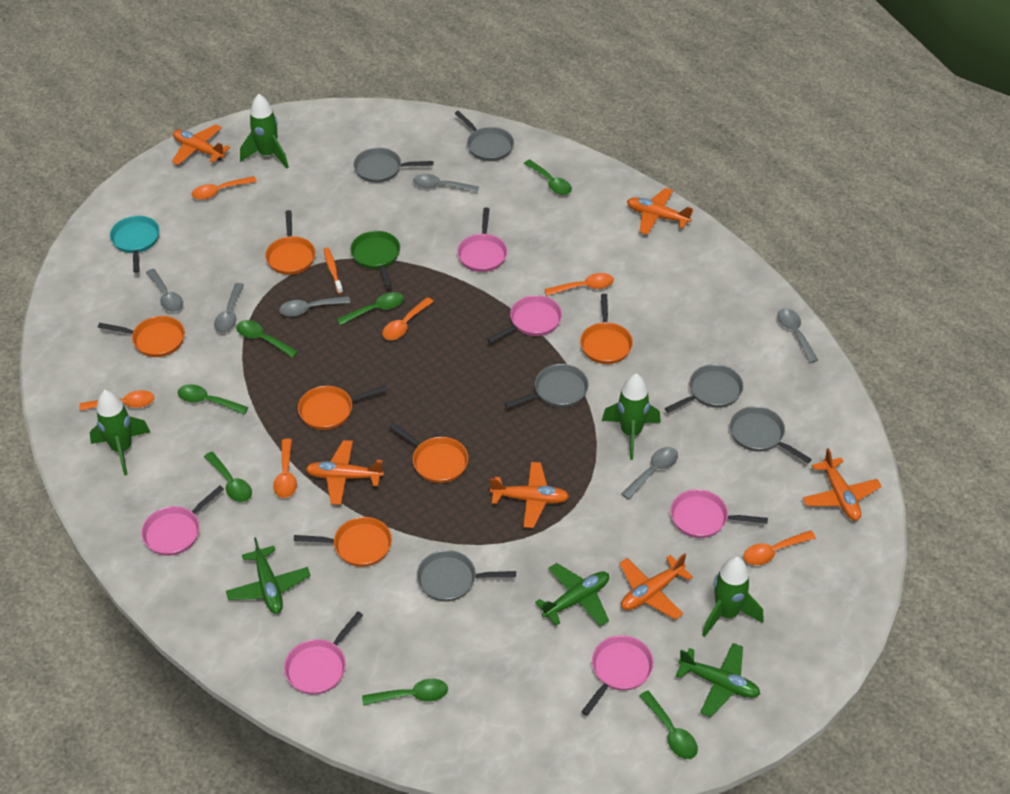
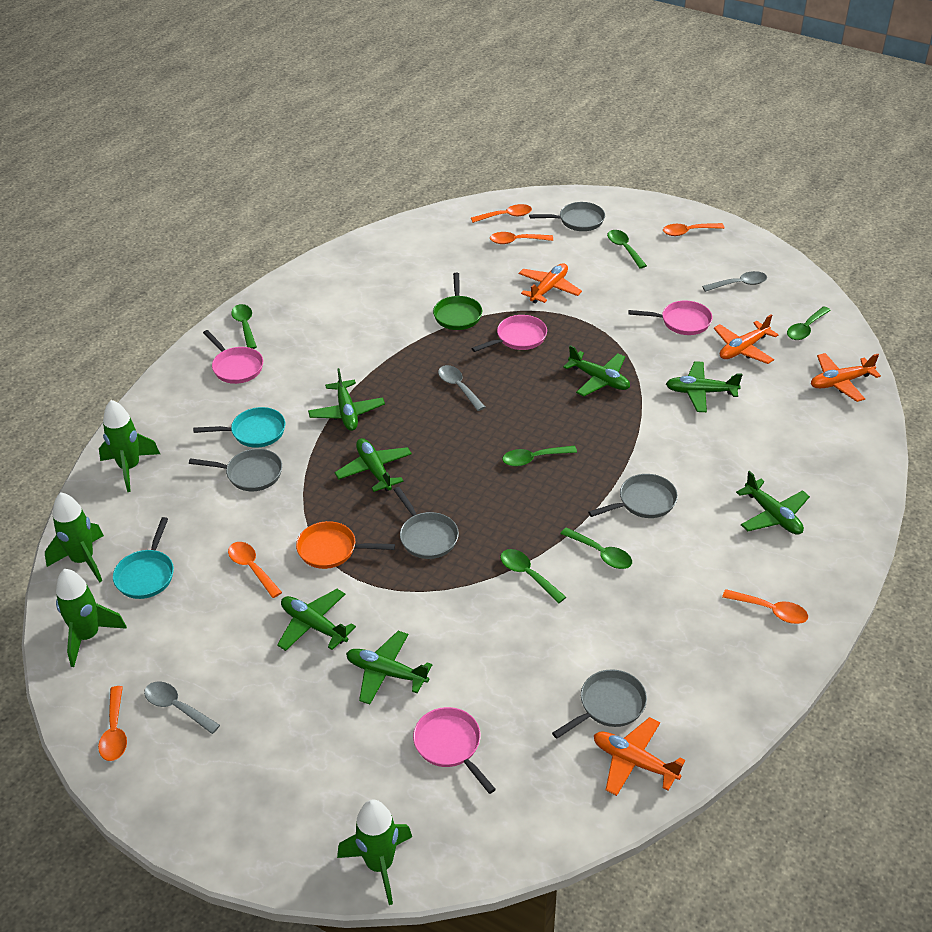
green plane: 3 -> 7
green spoon: 7 -> 6
grey pan: 6 -> 5
grey spoon: 6 -> 3
orange pan: 6 -> 1
orange plane: 6 -> 4
orange toothbrush: 1 -> 0
pink pan: 6 -> 4
turquoise pan: 1 -> 2

